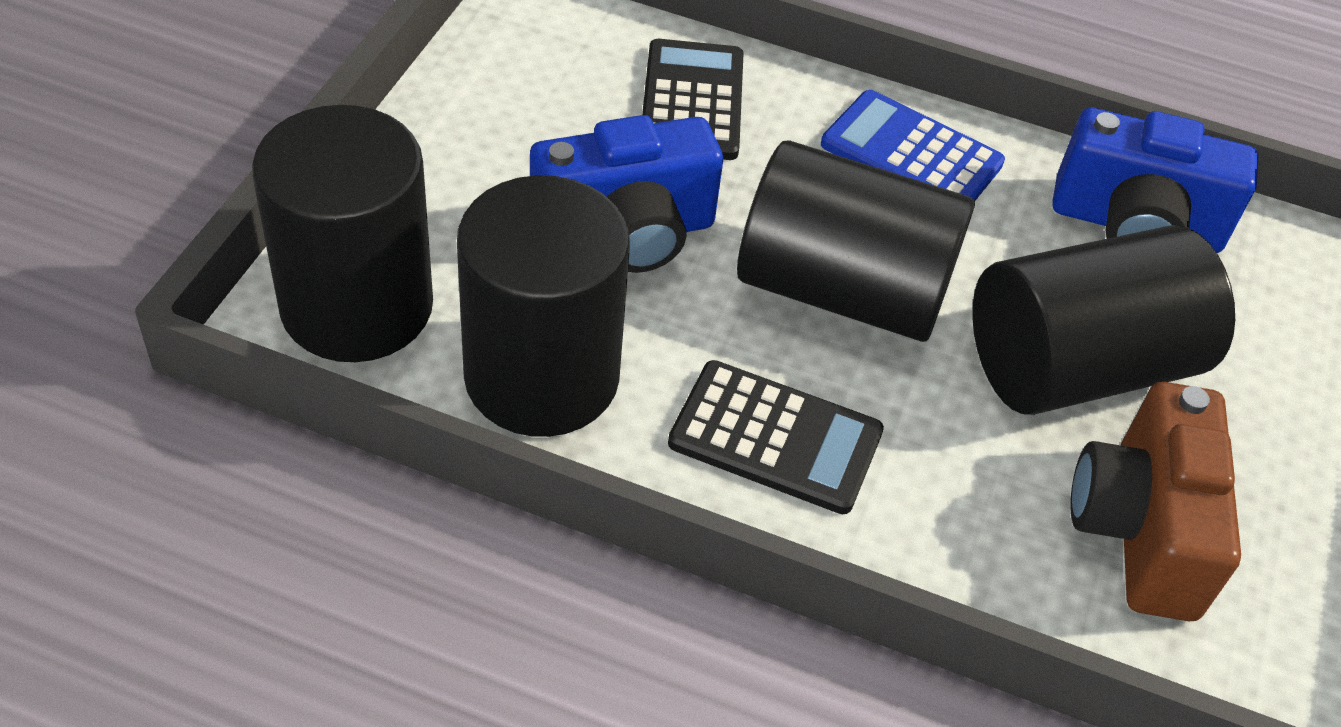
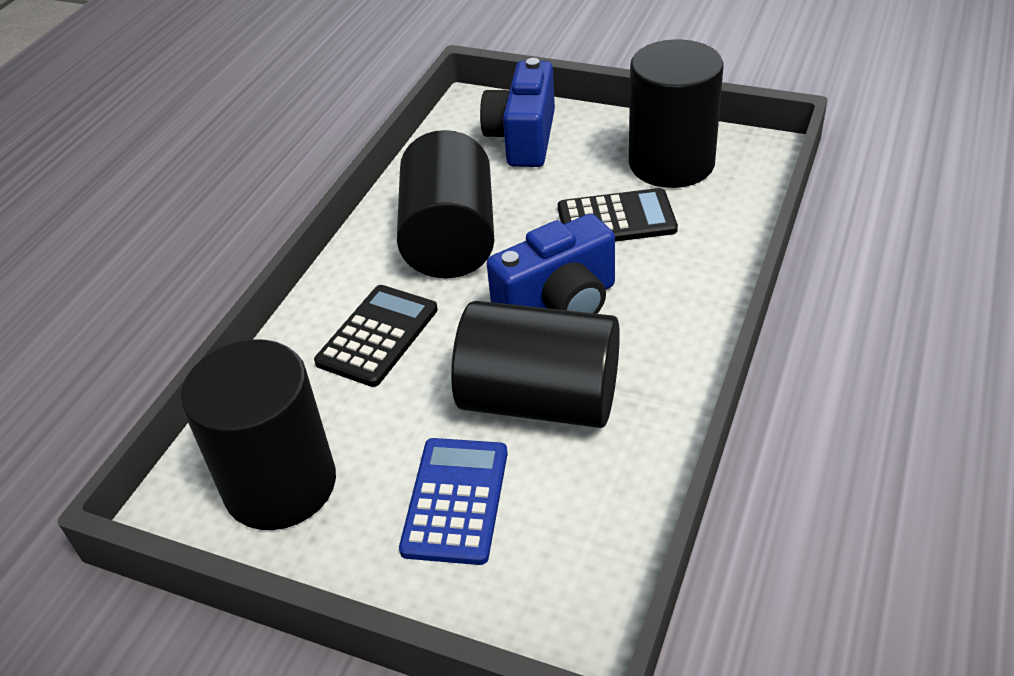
brown camera: 1 -> 0

